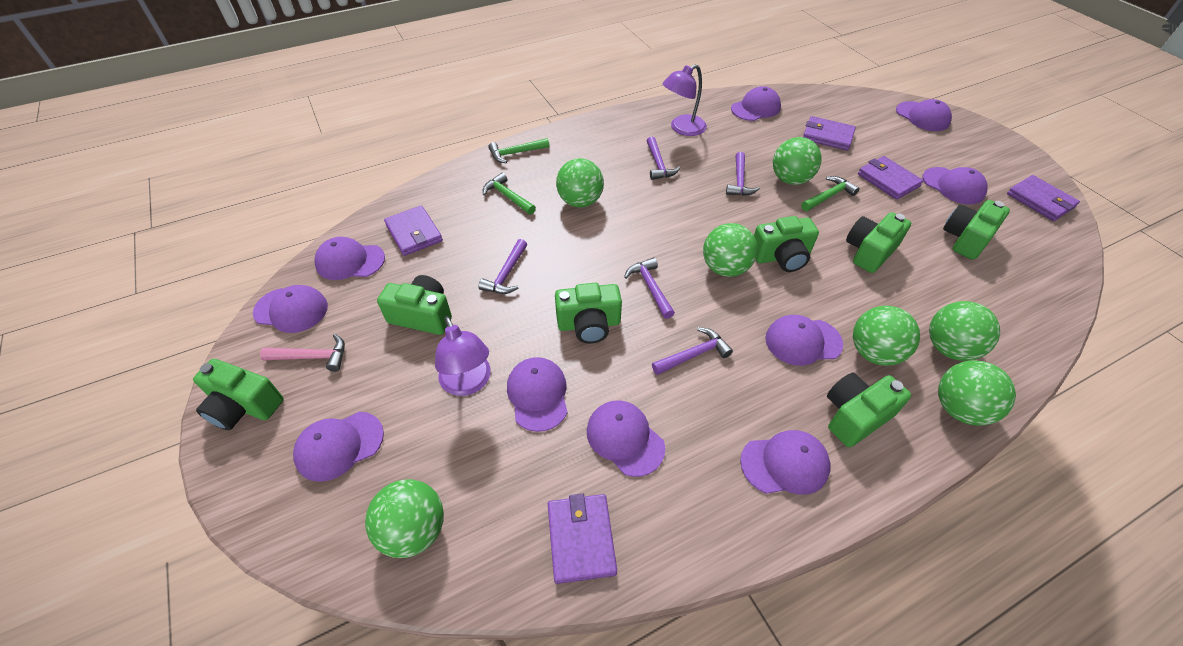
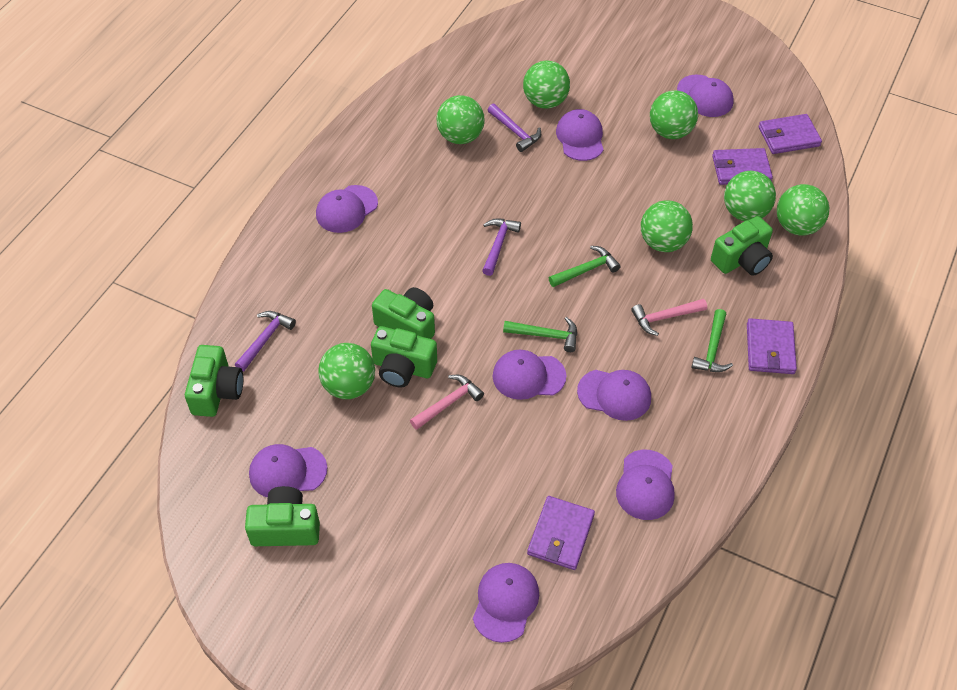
green camera: 7 -> 5
pink hammer: 1 -> 2
purple cap: 10 -> 8
purple hammer: 5 -> 3
purple lamp: 2 -> 0
purple wallet: 5 -> 4

